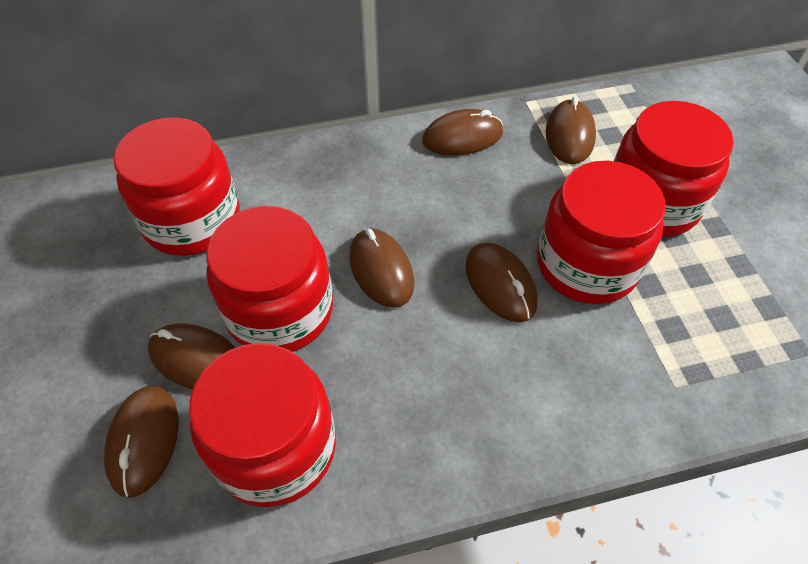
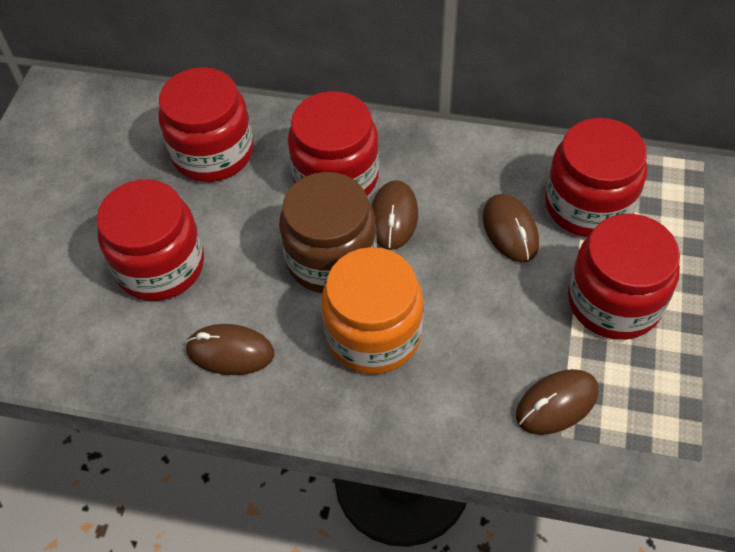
brown jar: 0 -> 1
brown mouse: 6 -> 4
orange jar: 0 -> 1

